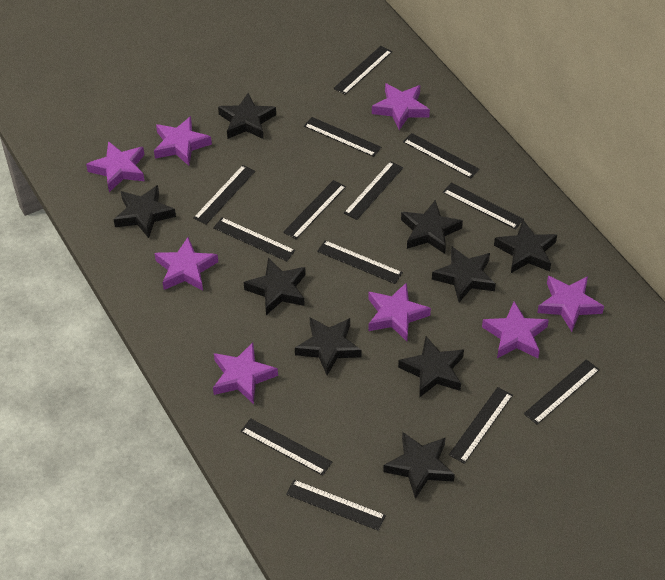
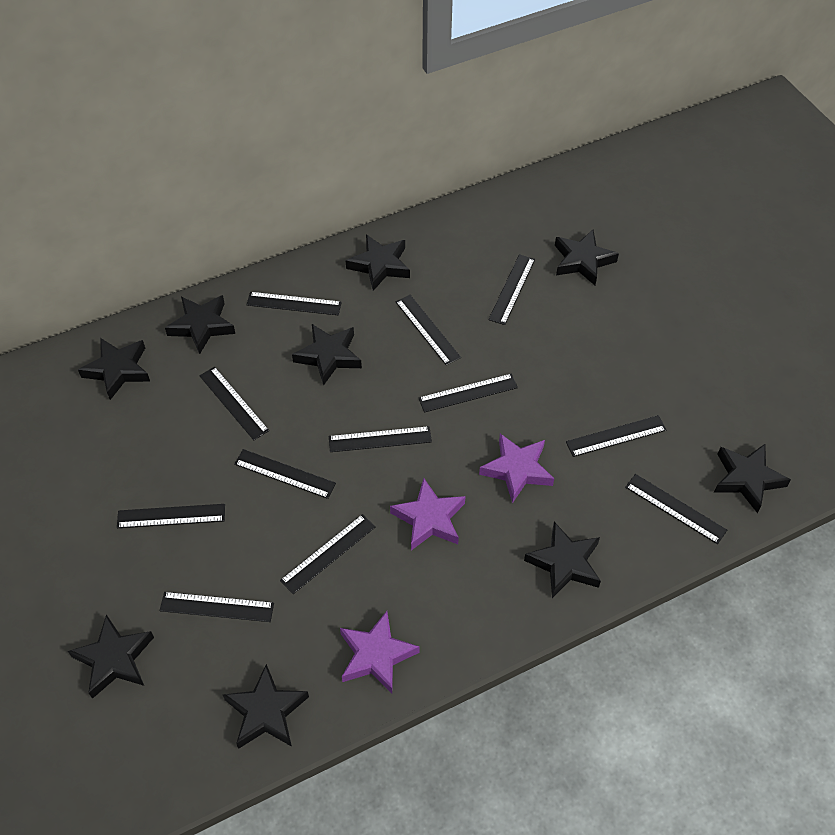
black ruler: 13 -> 12
purple star: 8 -> 3

